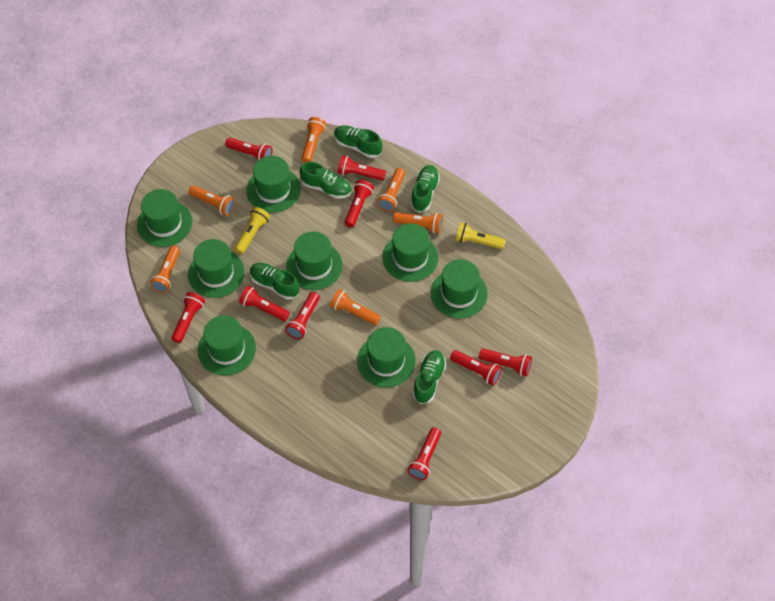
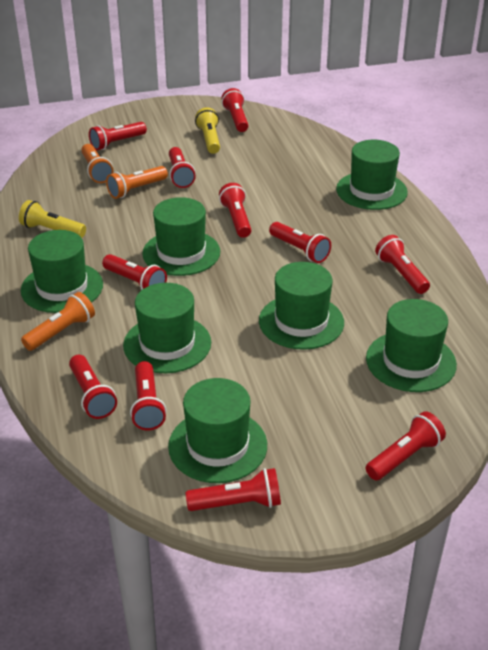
green hat: 8 -> 7
green shoe: 5 -> 0
orange flashlight: 6 -> 3
red flashlight: 9 -> 11

